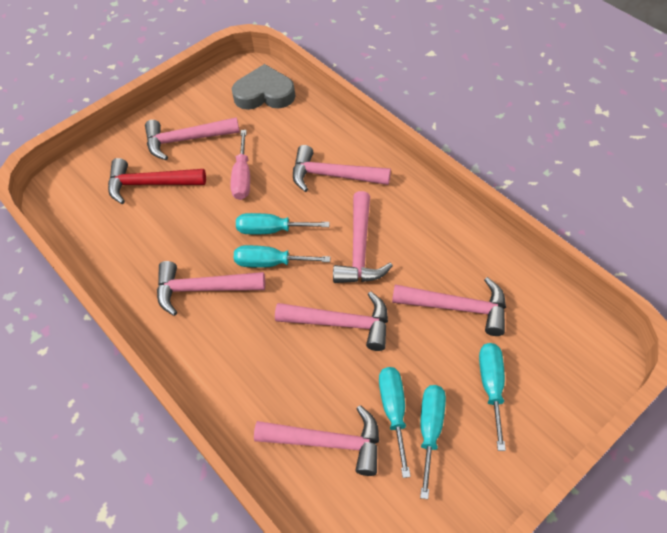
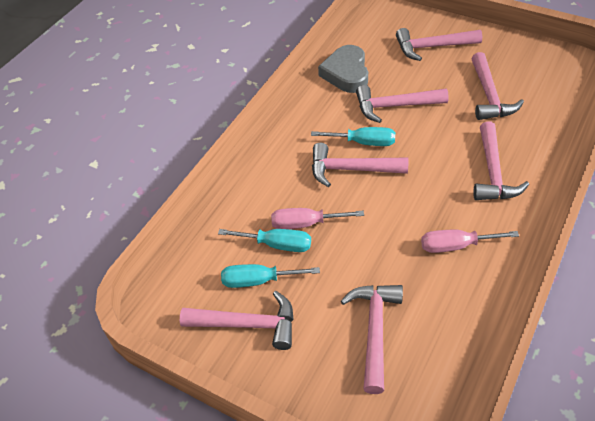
pink screwdriver: 1 -> 2
red hammer: 1 -> 0
turquoise screwdriver: 5 -> 3

